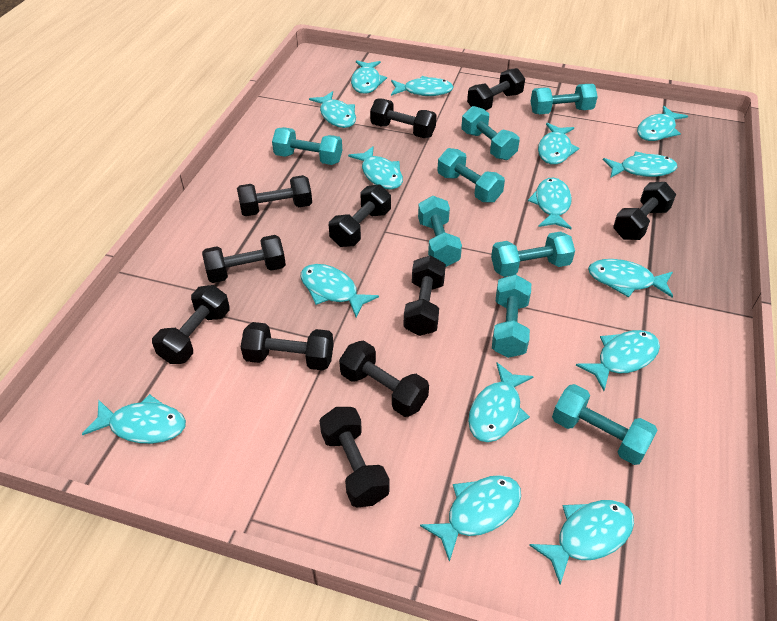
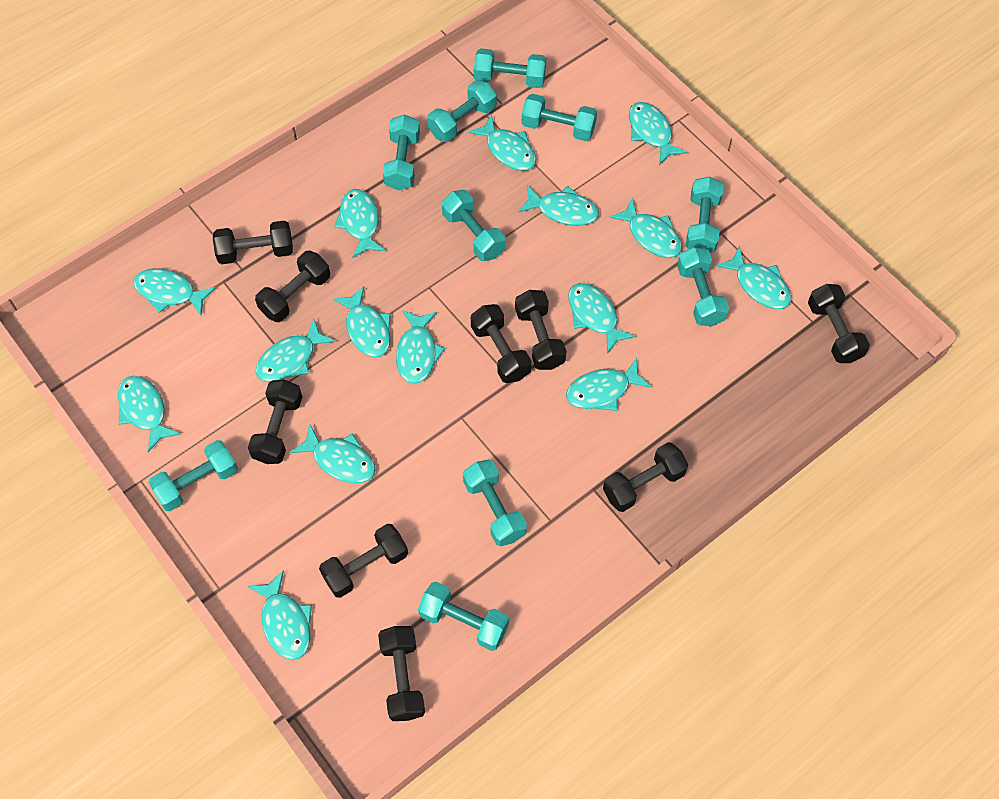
black dumbbell: 11 -> 9
turquoise dumbbell: 8 -> 10

